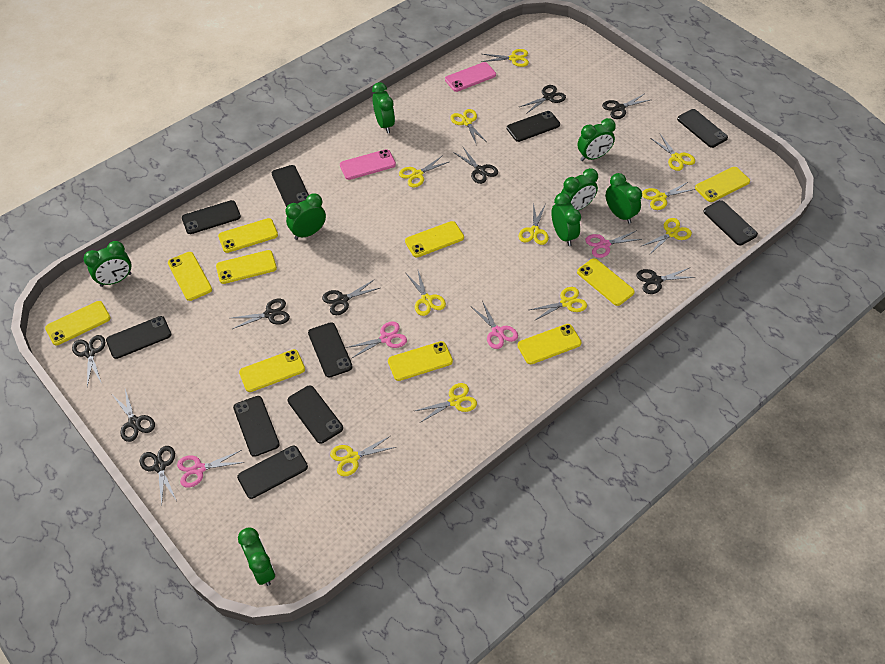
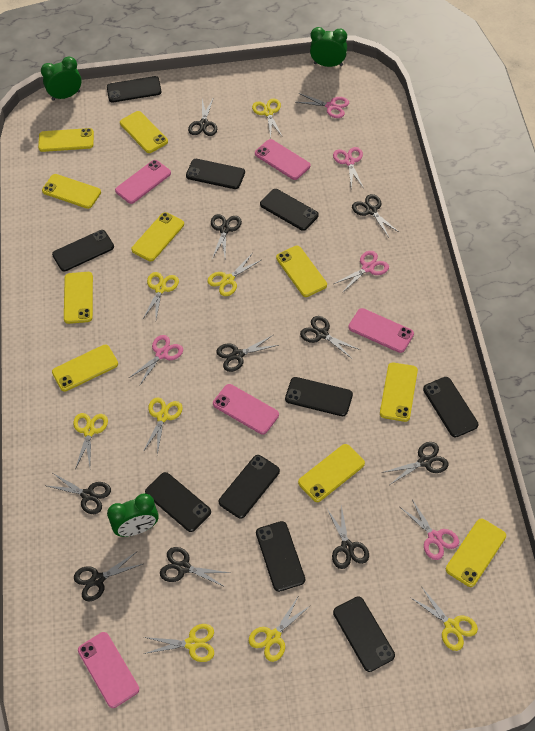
black scissors: 9 -> 10
green clock: 8 -> 3
pink phone: 2 -> 5
pink scissors: 4 -> 5
yellow scissors: 11 -> 8

